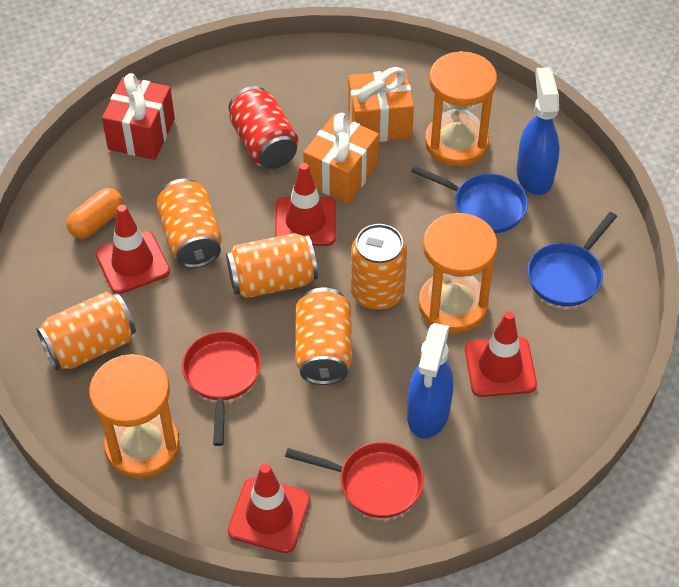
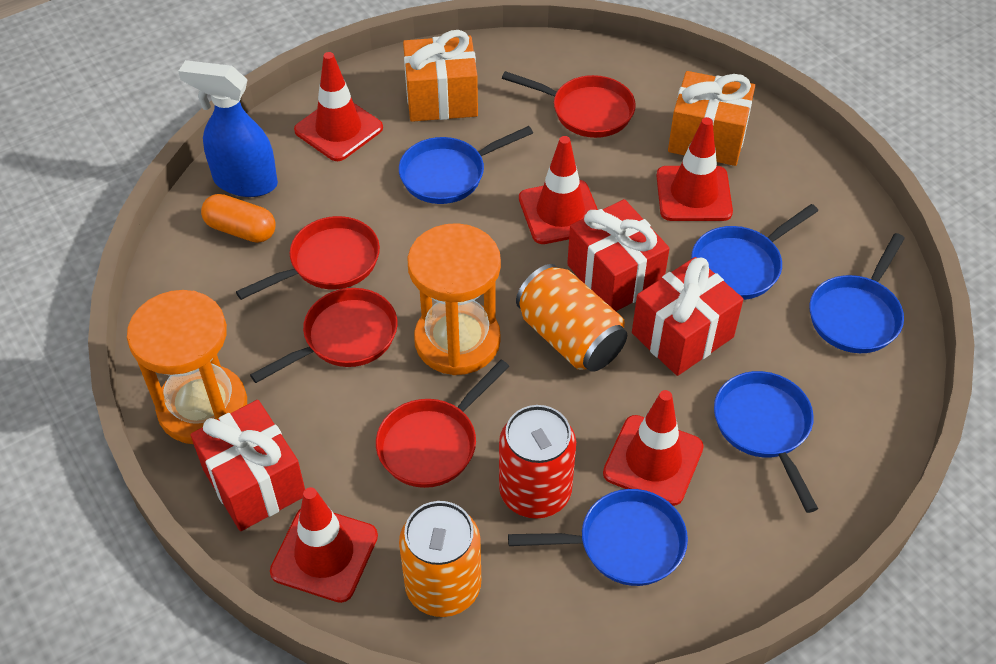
blue pan: 2 -> 5
blue spray bottle: 2 -> 1
orange can: 5 -> 2
orange hourglass: 3 -> 2
red gift: 1 -> 3
red pan: 2 -> 4
red traffic cone: 4 -> 5

